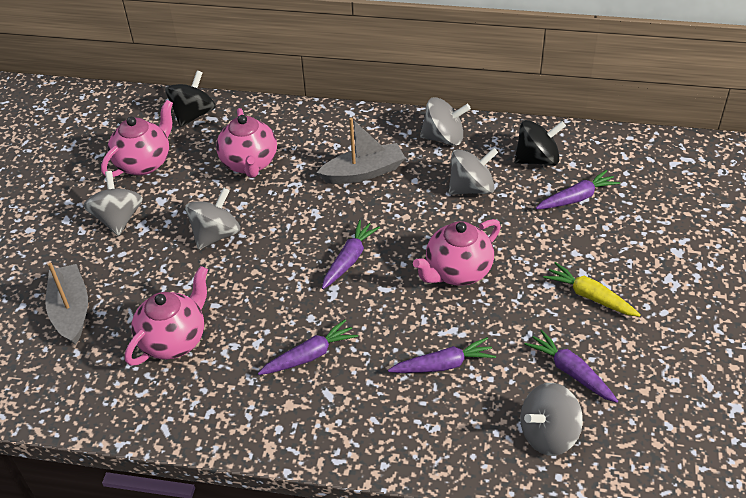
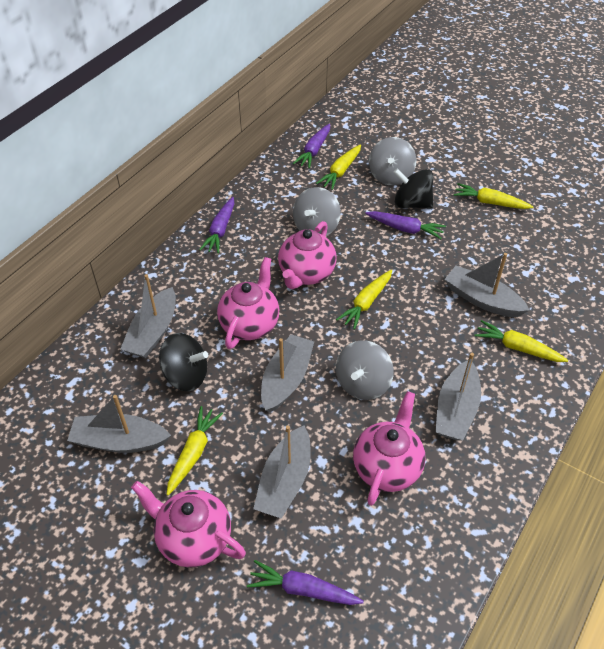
grey boat: 2 -> 6
grey spinning top: 5 -> 3
purple carrot: 5 -> 4
yellow carrot: 1 -> 5

